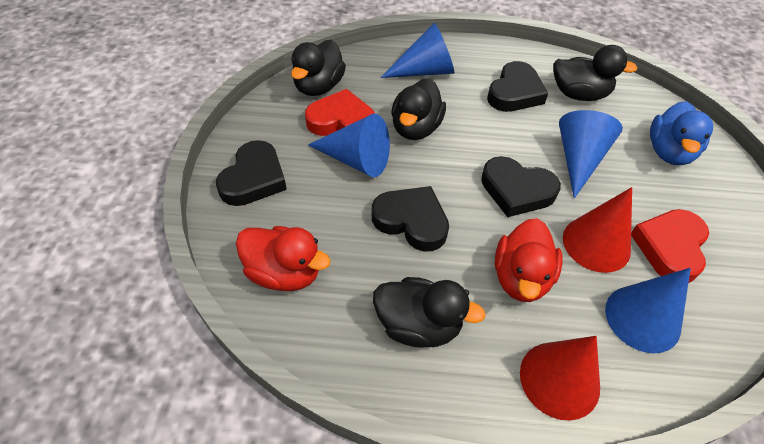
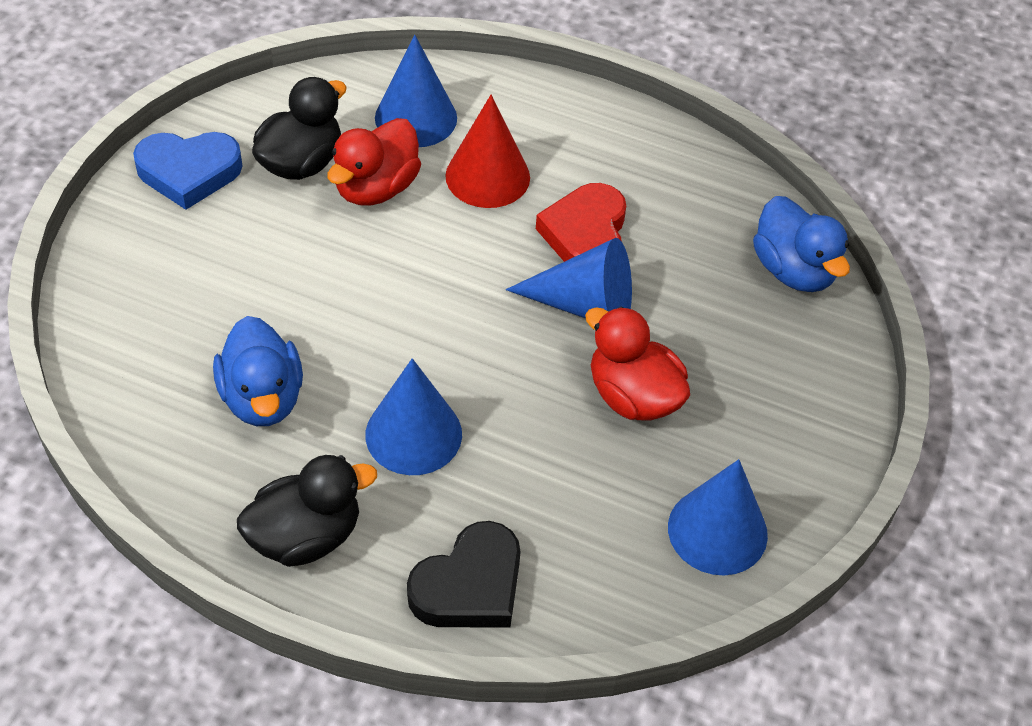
black duck: 4 -> 2
black heart: 4 -> 1
blue duck: 1 -> 2
blue heart: 0 -> 1
red cone: 2 -> 1
red heart: 2 -> 1

